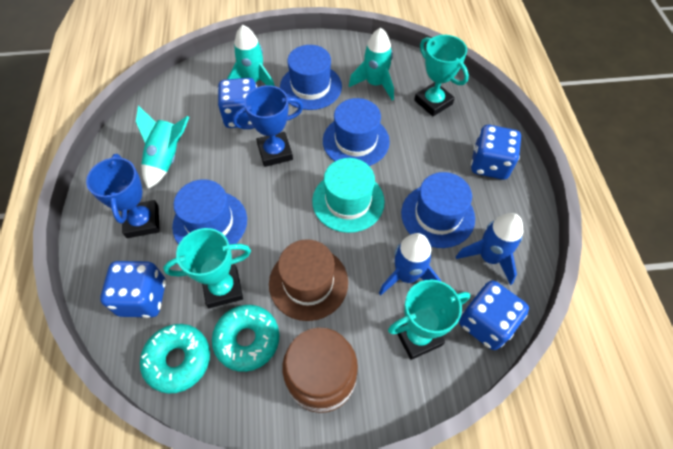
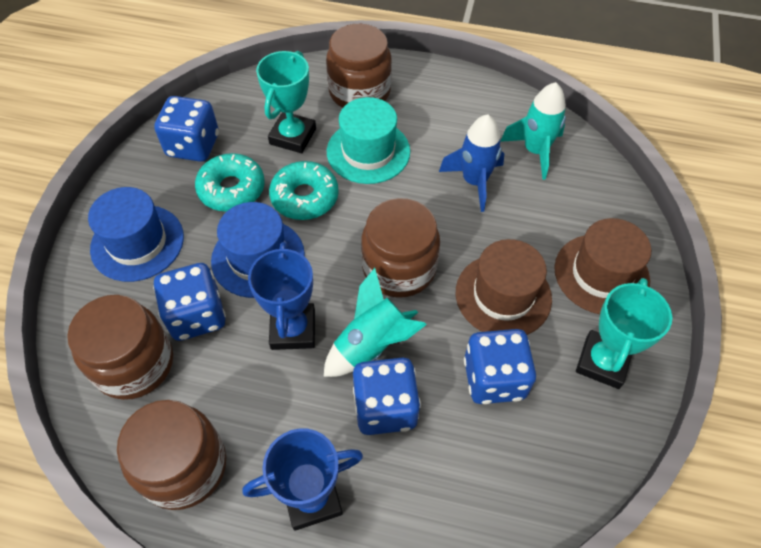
blue hat: 4 -> 2
blue rocket: 2 -> 1
brown hat: 1 -> 2
brown jar: 1 -> 4
turquoise rocket: 3 -> 2
turquoise trophy: 3 -> 2

